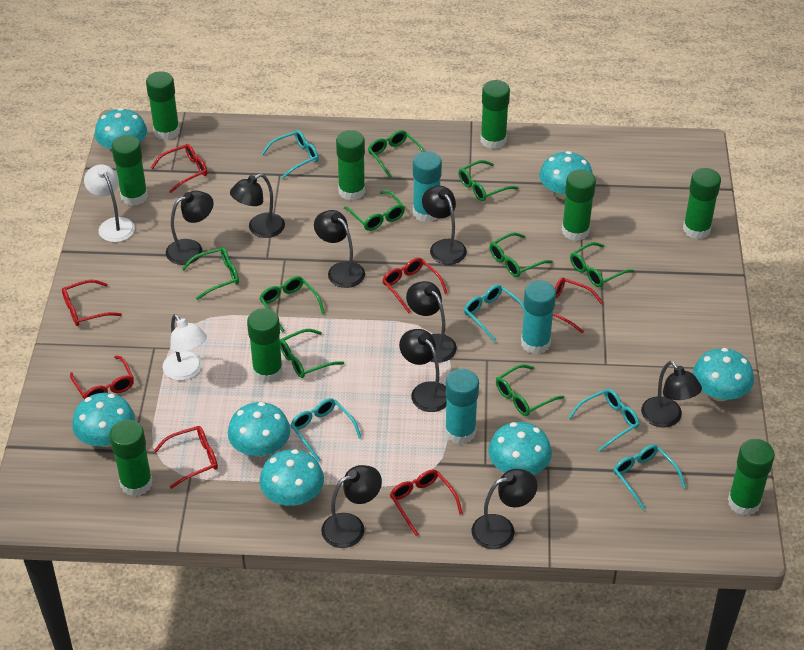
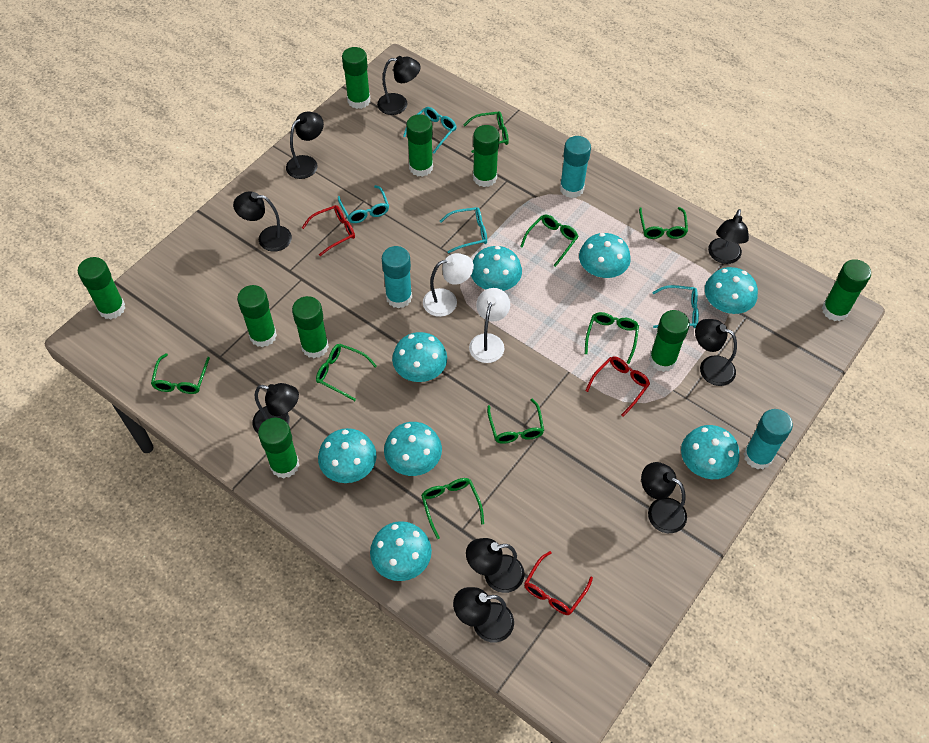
green glasses: 9 -> 8
red glasses: 7 -> 3
turquoise glasses: 5 -> 4
turquoise mushroom: 7 -> 8

